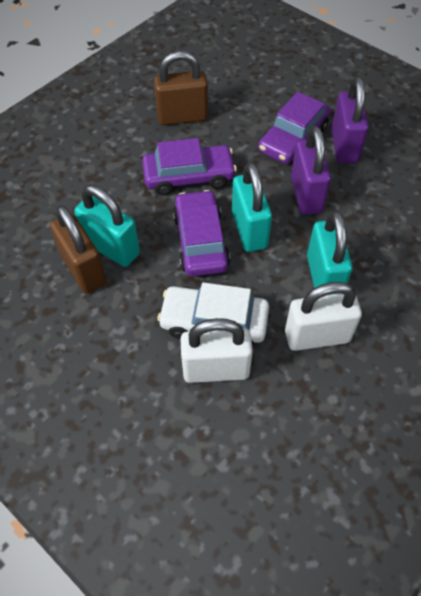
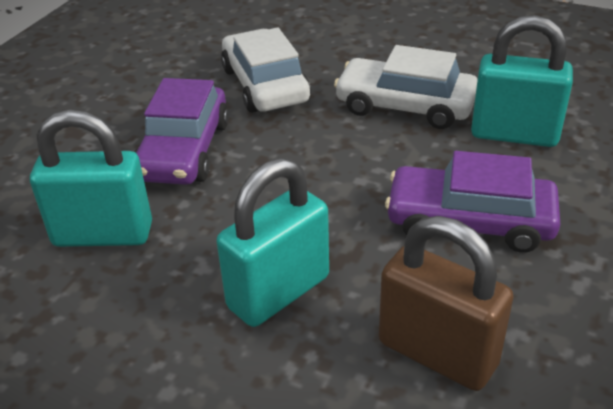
brown padlock: 2 -> 1
purple car: 3 -> 2
purple padlock: 2 -> 0
white car: 1 -> 2
white padlock: 2 -> 0

